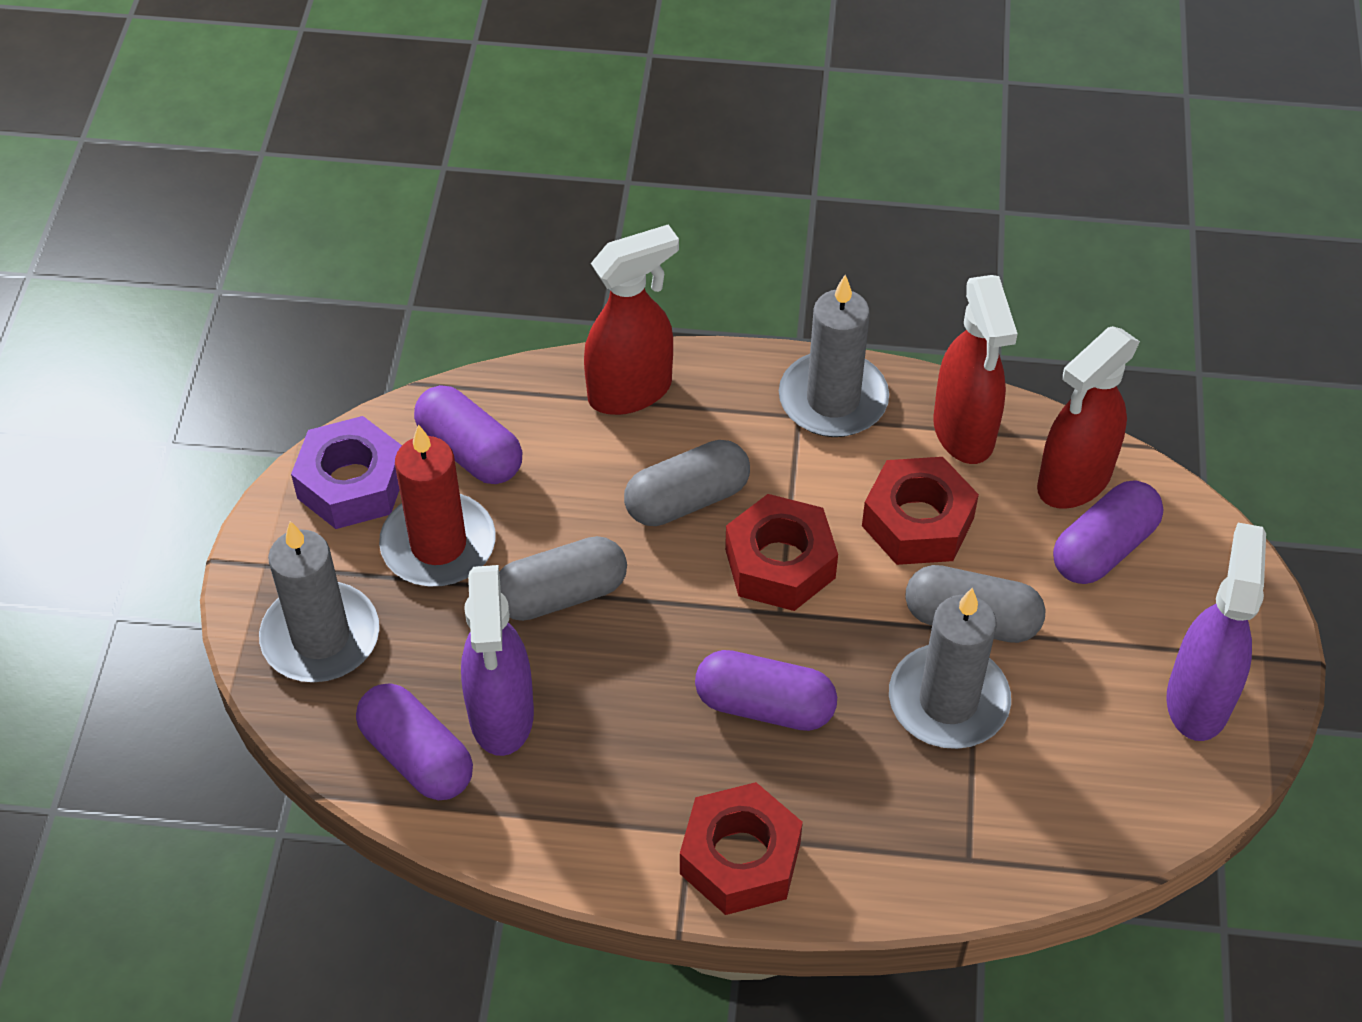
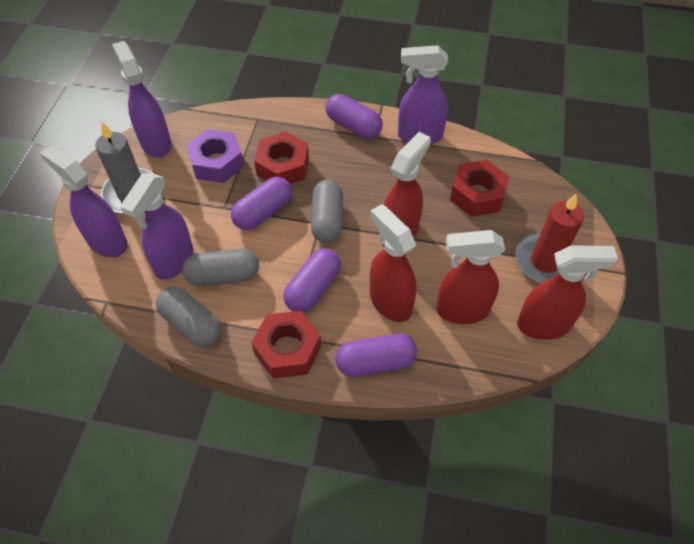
grey candle: 3 -> 1
purple spray bottle: 2 -> 4
red spray bottle: 3 -> 4

